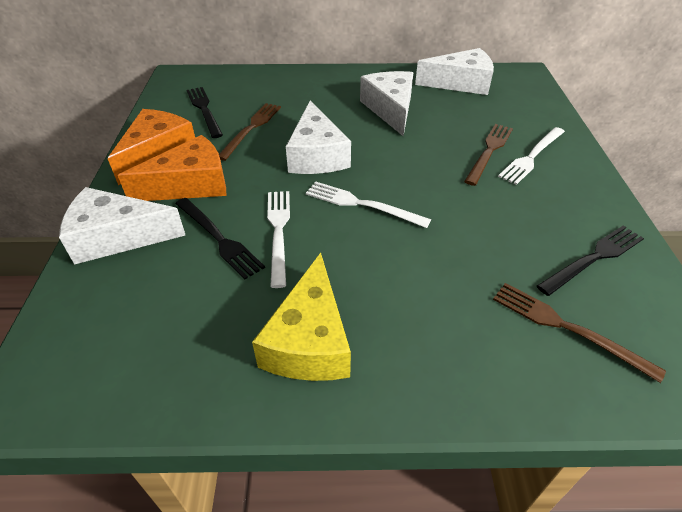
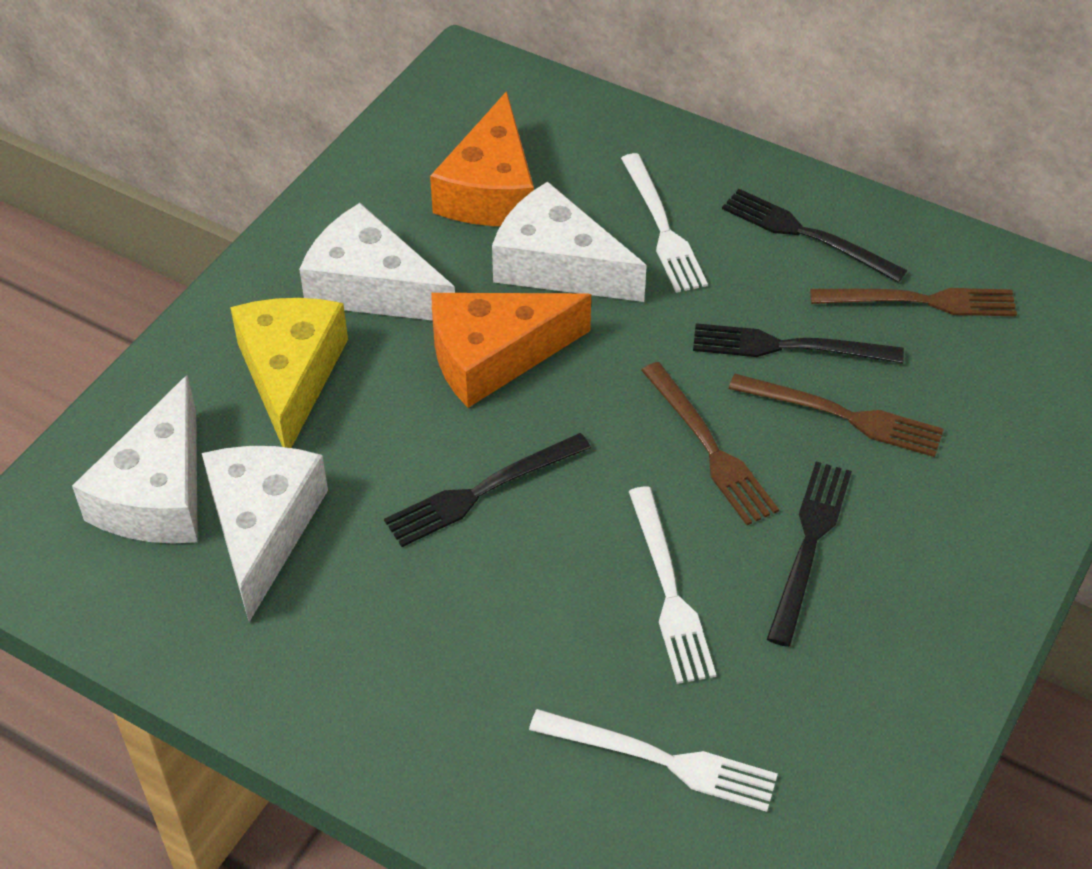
black fork: 3 -> 4

